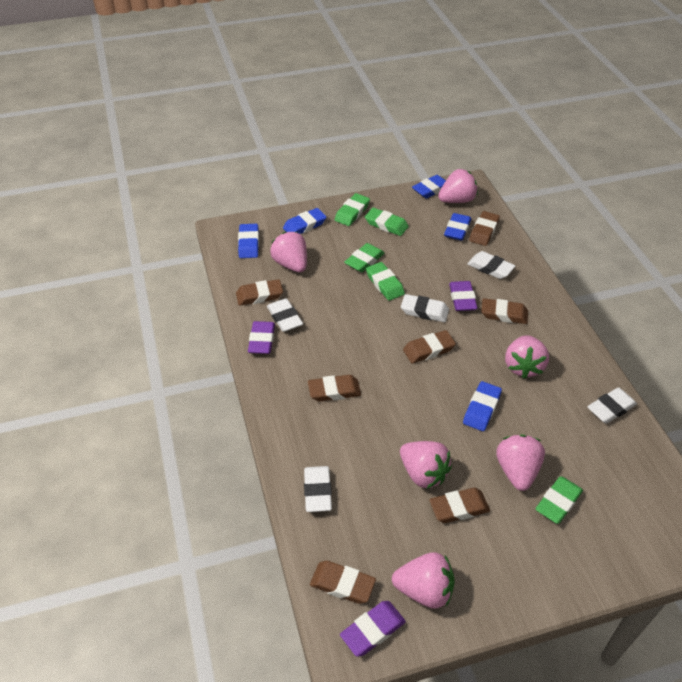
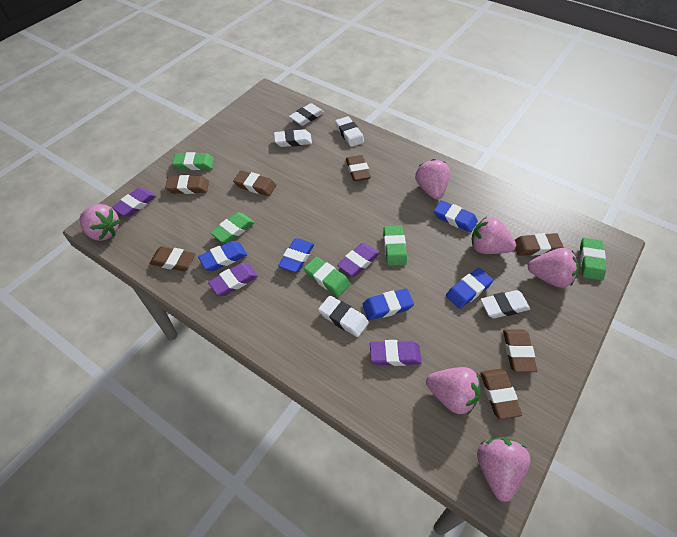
purple eraser: 3 -> 4

